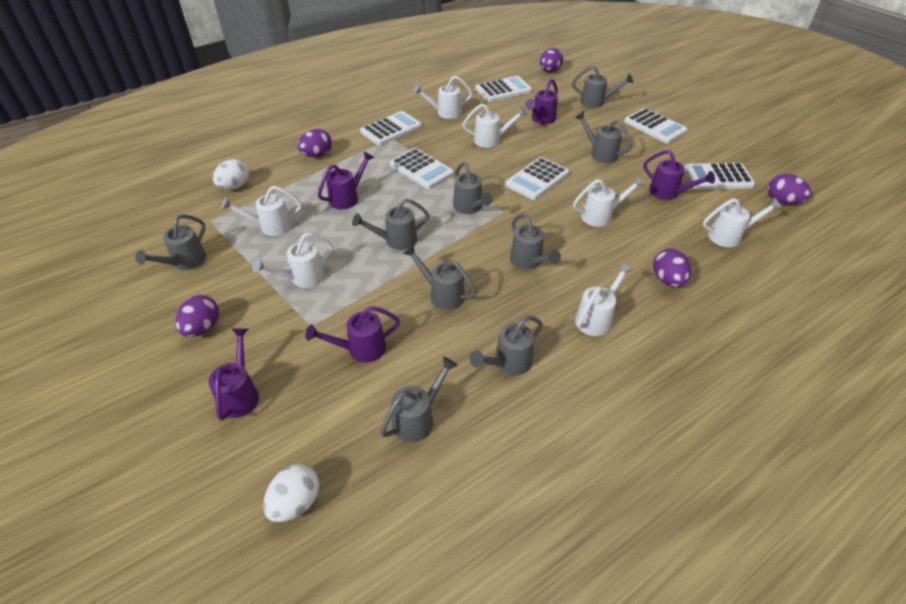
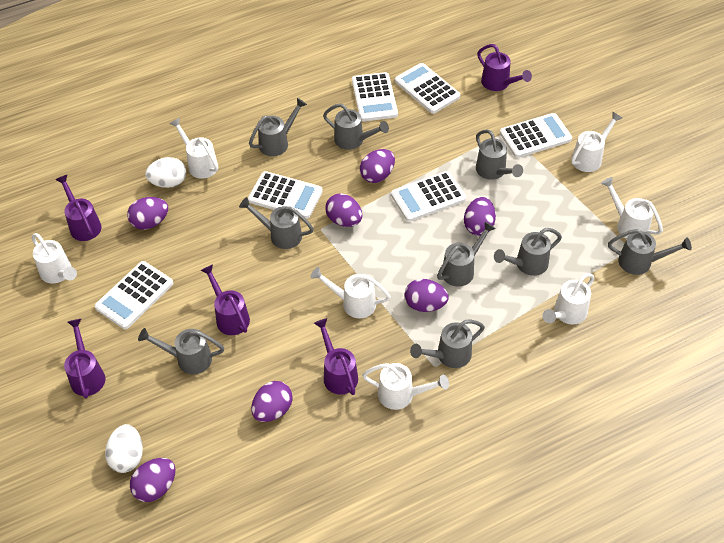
purple egg: 5 -> 7

